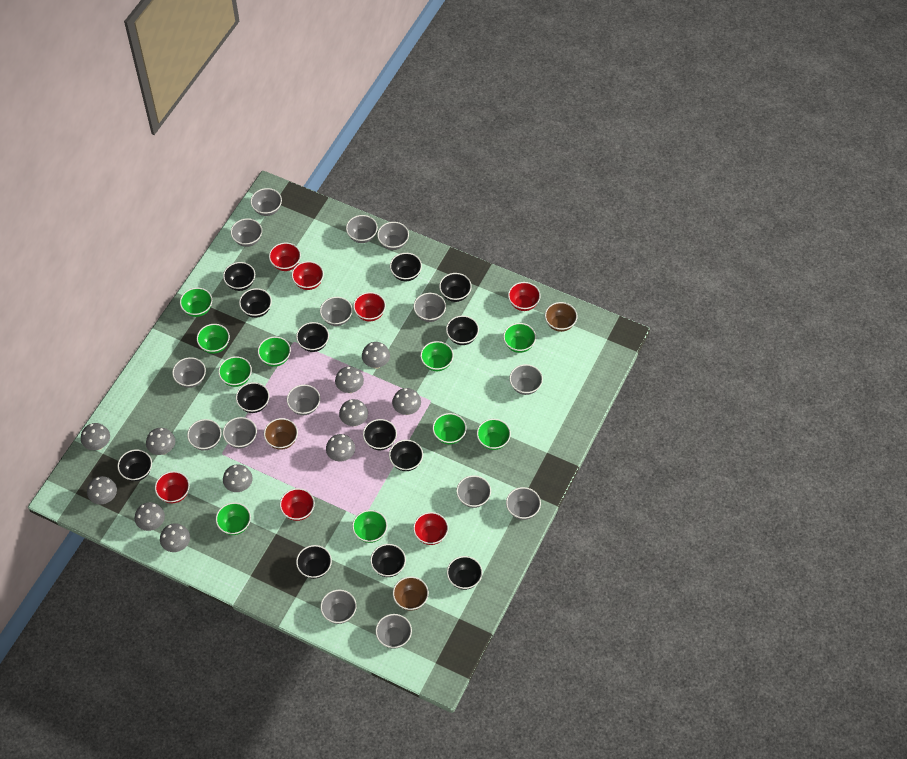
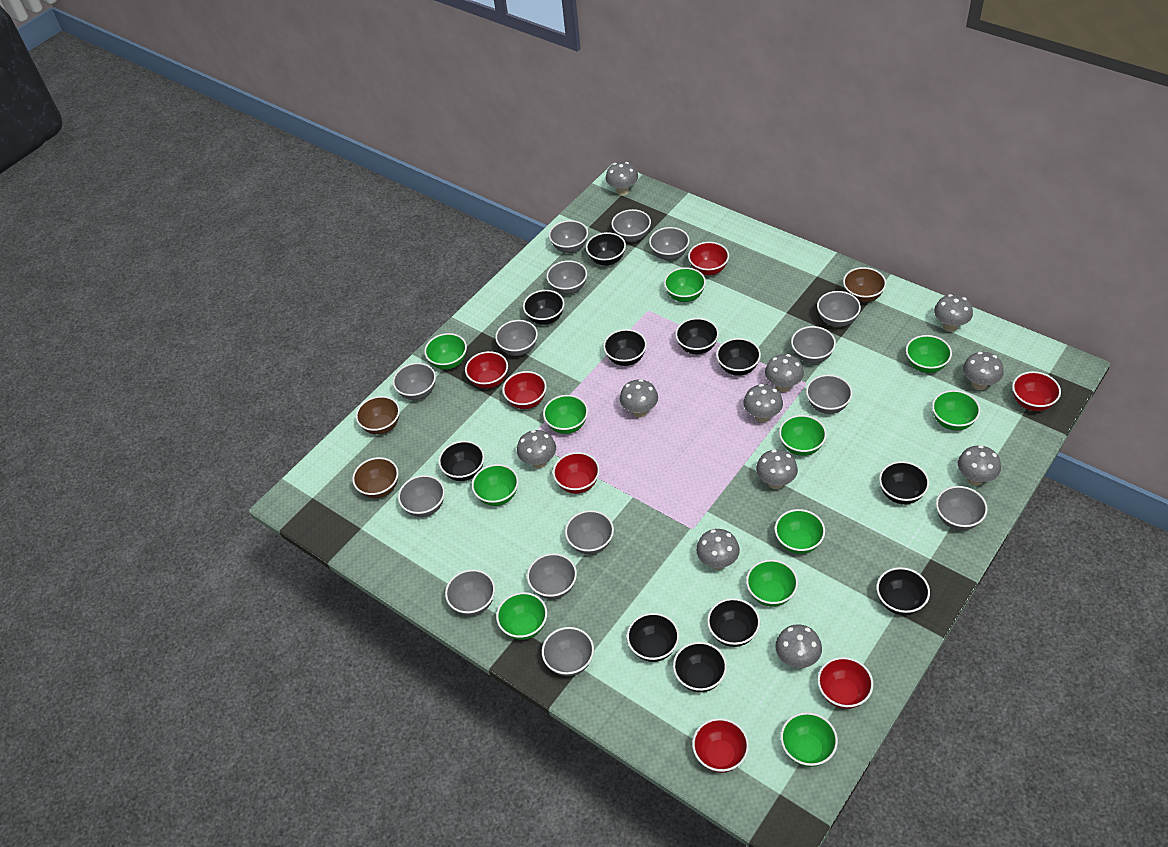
black bowl: 13 -> 11
green bowl: 10 -> 11

